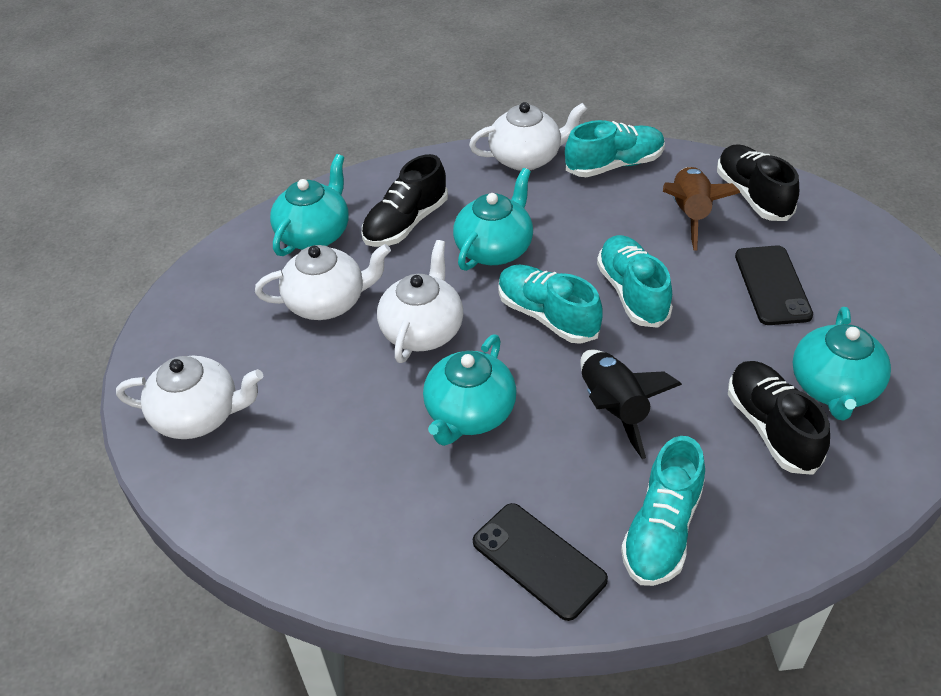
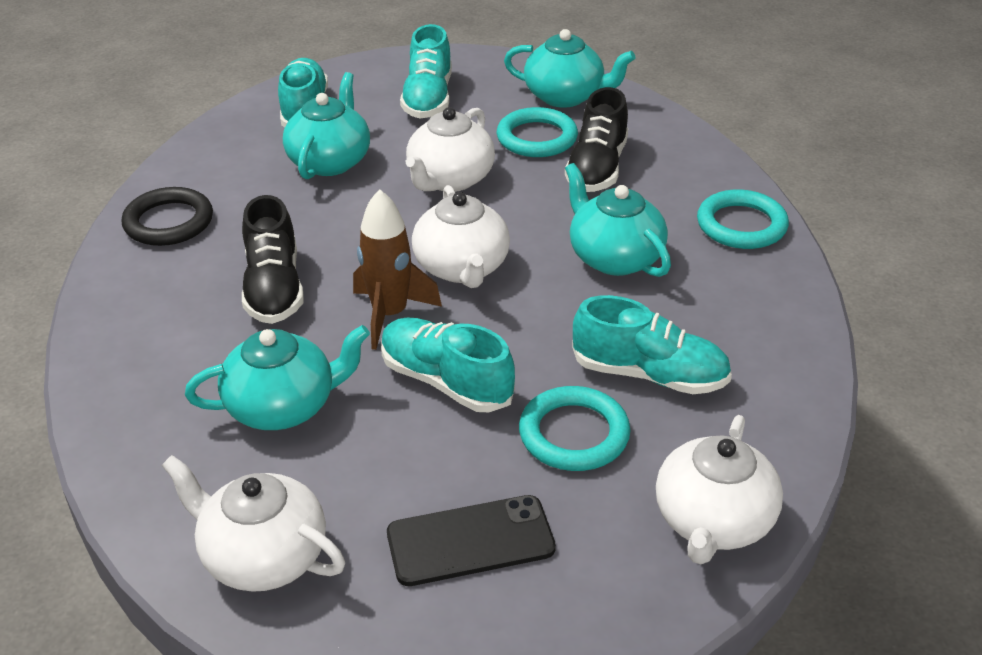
black phone: 2 -> 1
black ring: 0 -> 1
black rocket: 1 -> 0
black shoe: 3 -> 2
turquoise ring: 0 -> 3

